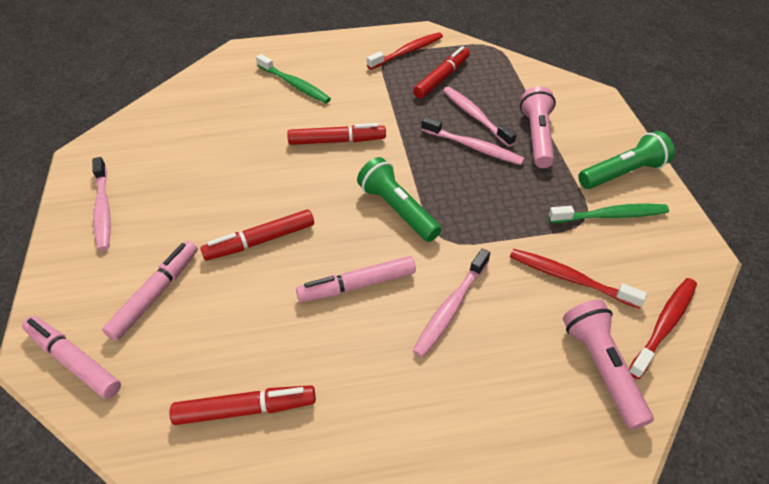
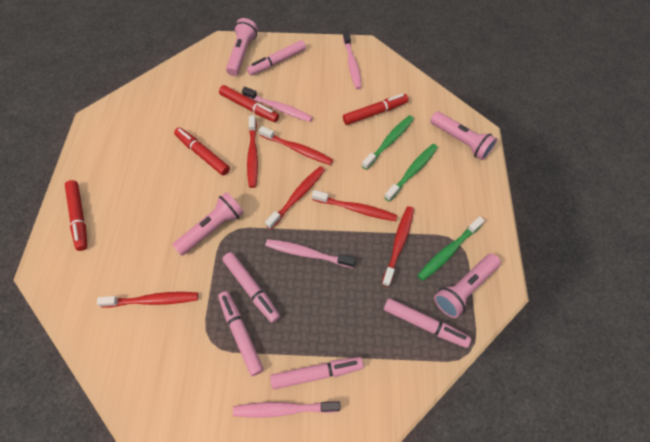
green flashlight: 2 -> 0
green toothbrush: 2 -> 3
pink flashlight: 2 -> 4
pink marker: 3 -> 5
red toothbrush: 3 -> 6

